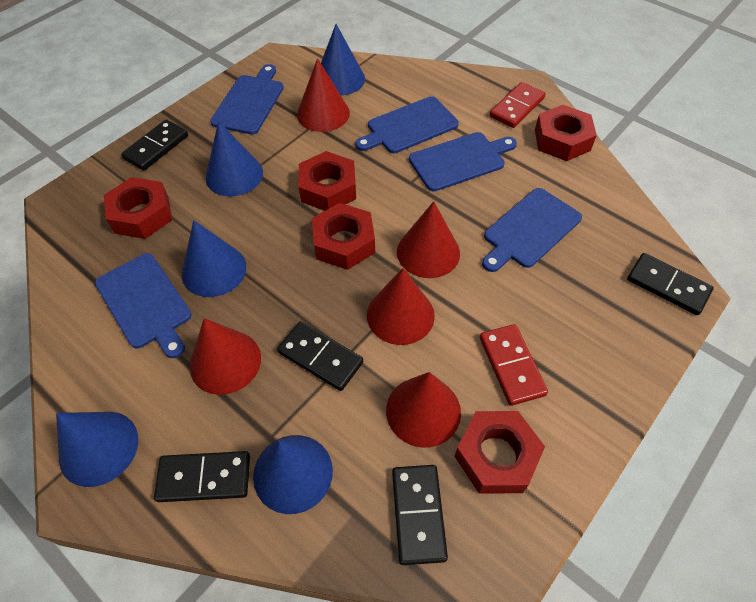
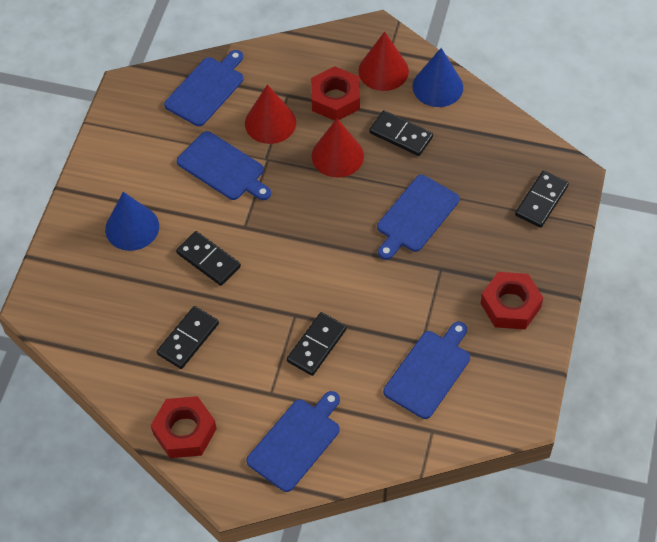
blue cone: 5 -> 2
red cone: 5 -> 3
red domino: 2 -> 0
red nut: 5 -> 3

